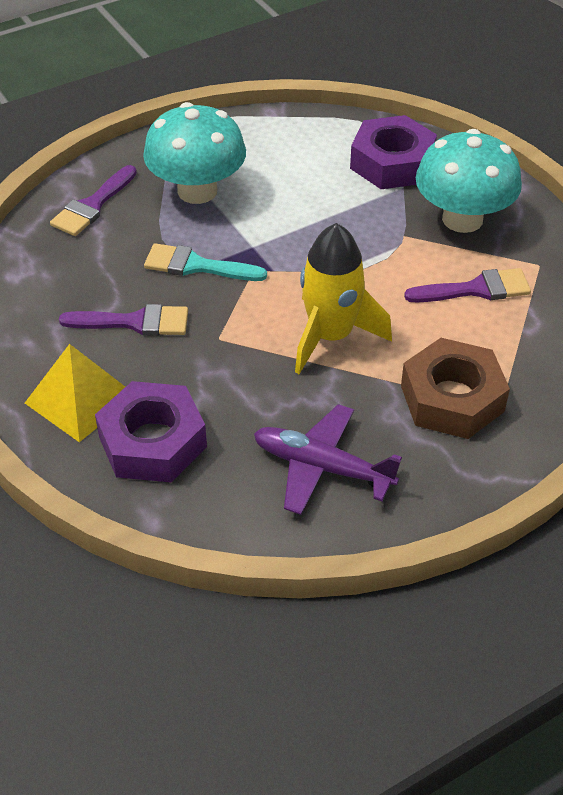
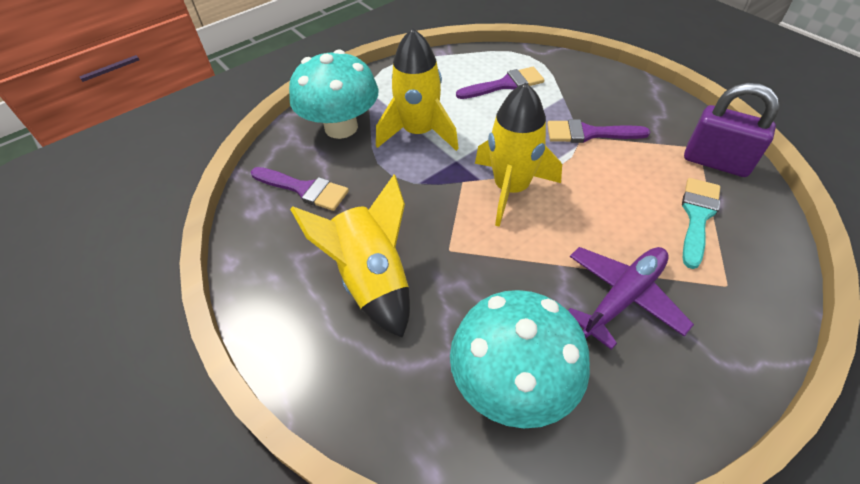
brown nut: 1 -> 0
purple nut: 2 -> 0
purple padlock: 0 -> 1
yellow pyramid: 1 -> 0
yellow rocket: 1 -> 3

